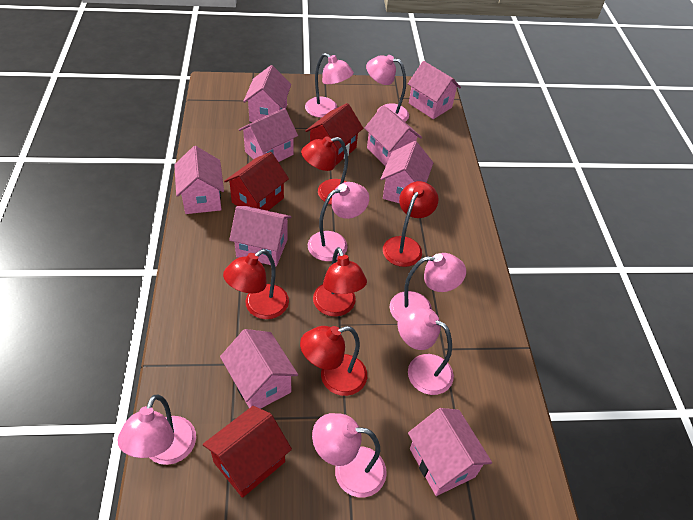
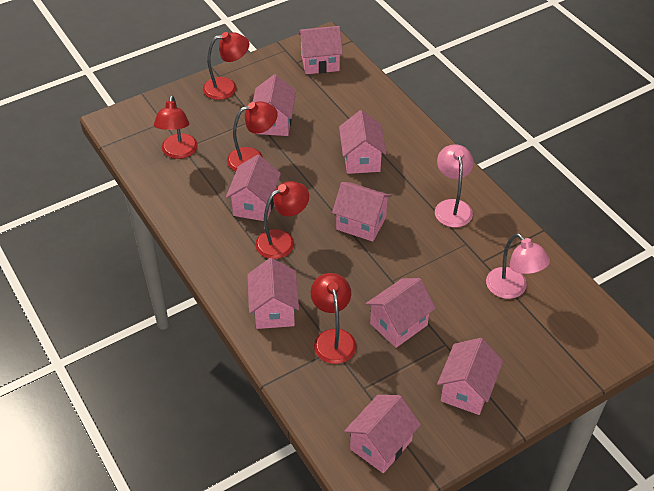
pink lamp: 7 -> 2
red house: 3 -> 0

